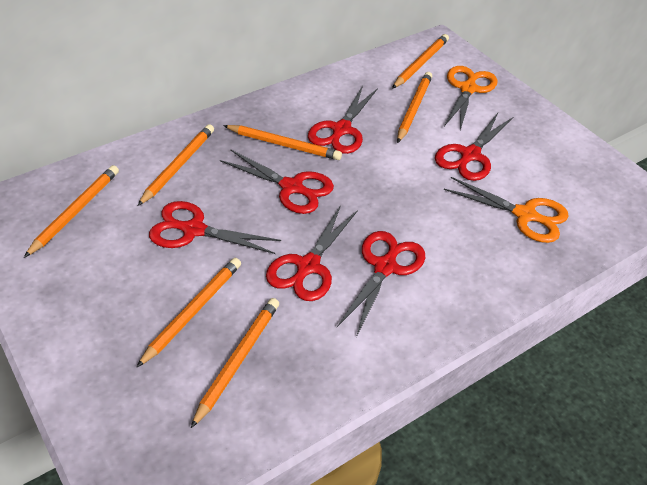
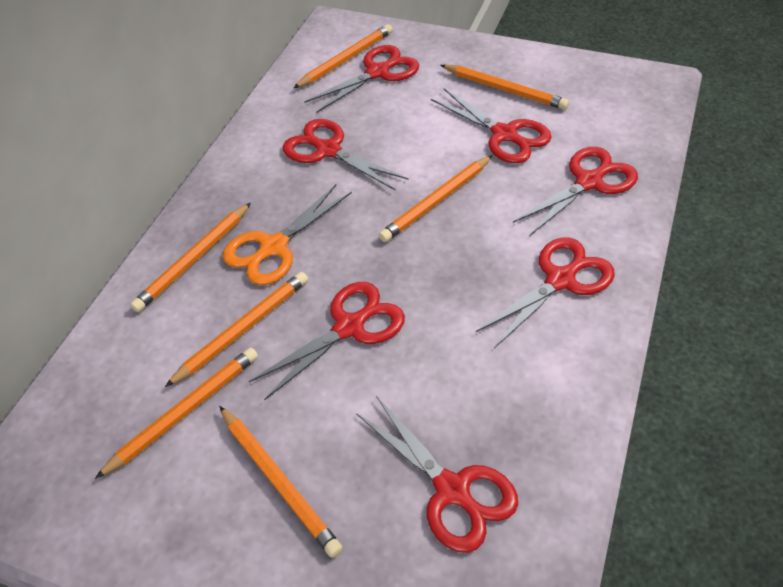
orange scissors: 2 -> 1
red scissors: 6 -> 7

